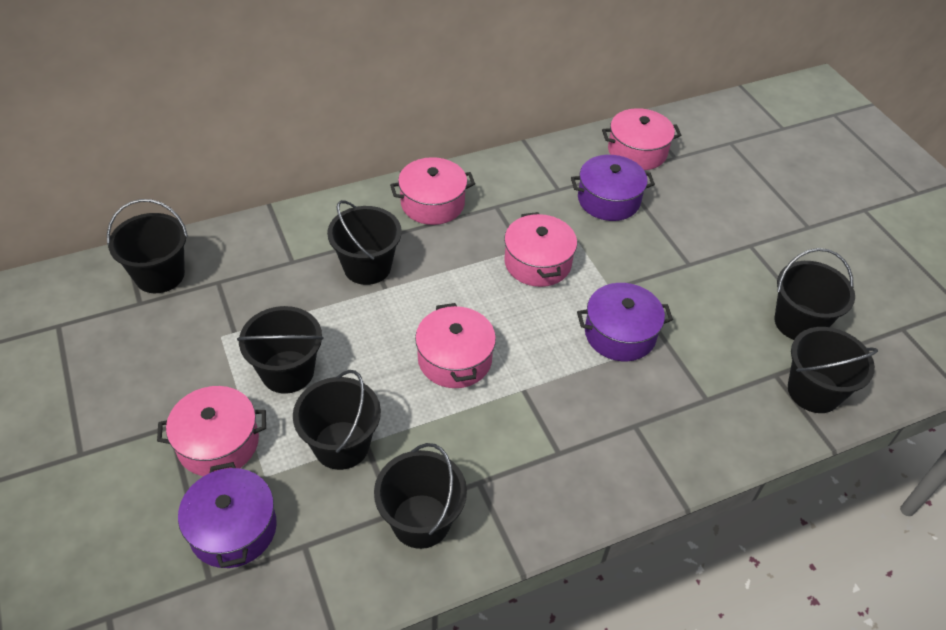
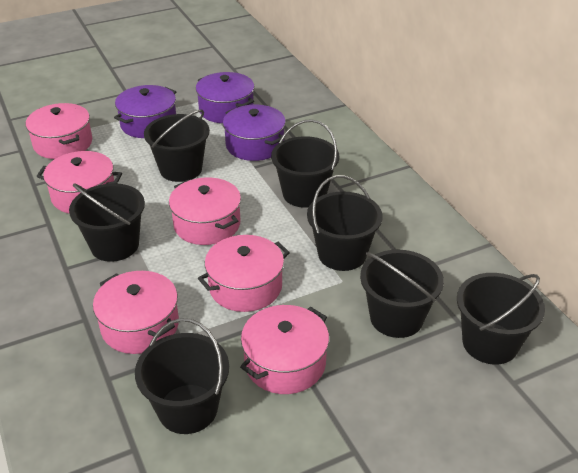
pink pot: 5 -> 6

